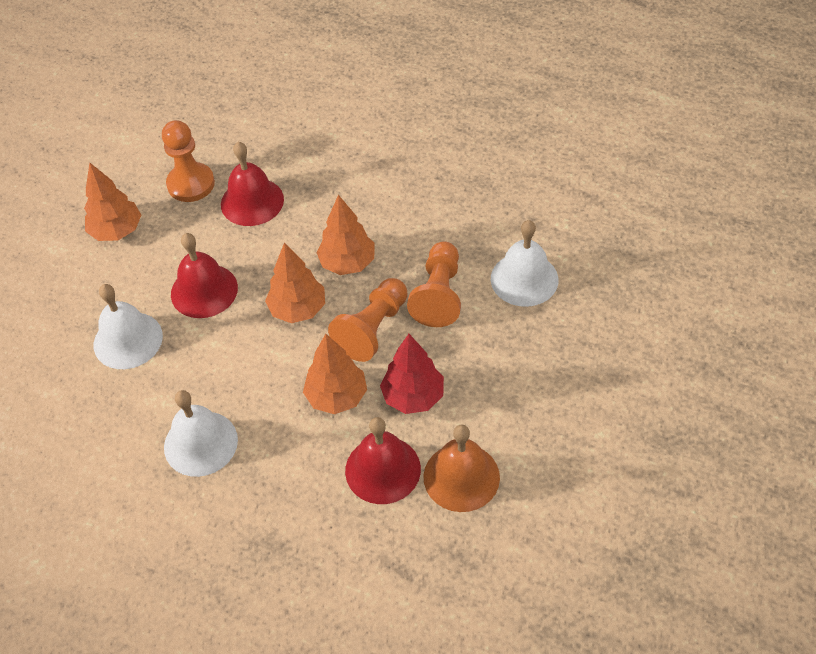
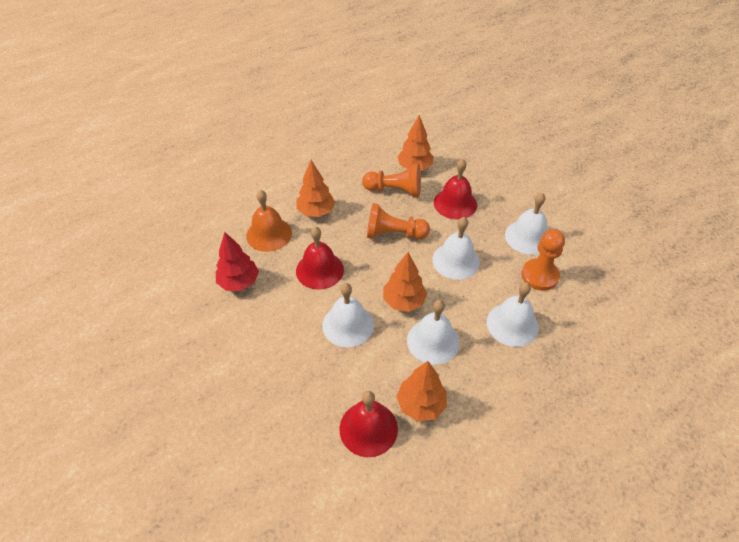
white bell: 3 -> 5

